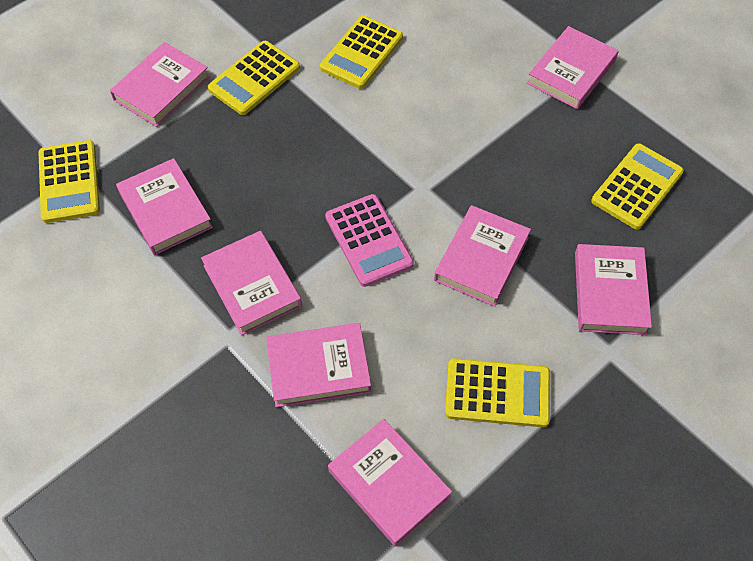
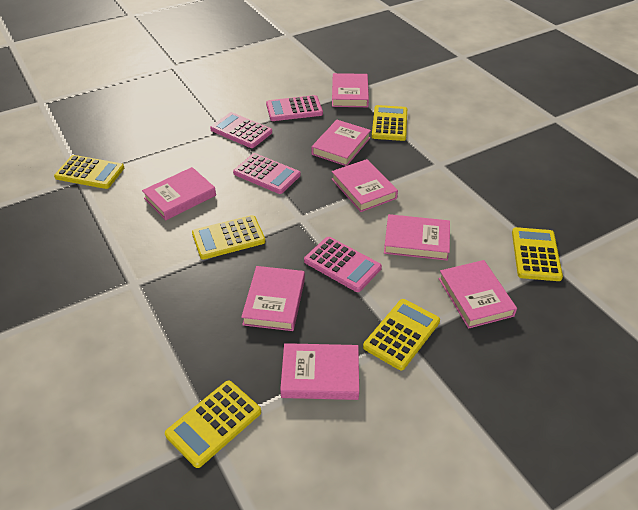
pink calculator: 1 -> 4
yellow calculator: 5 -> 6

